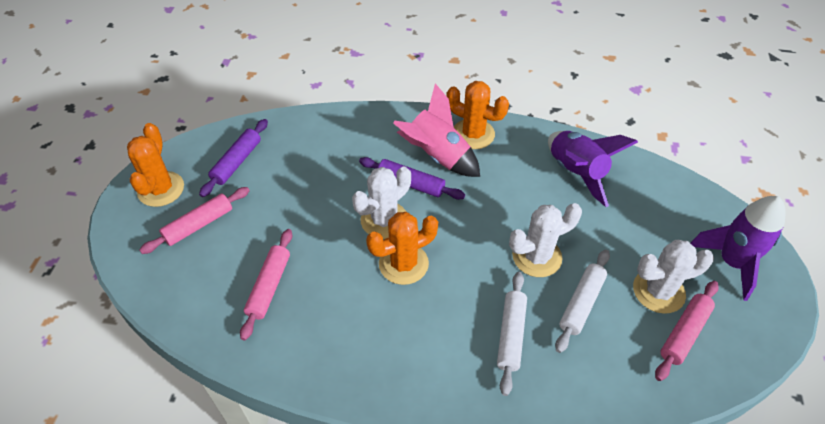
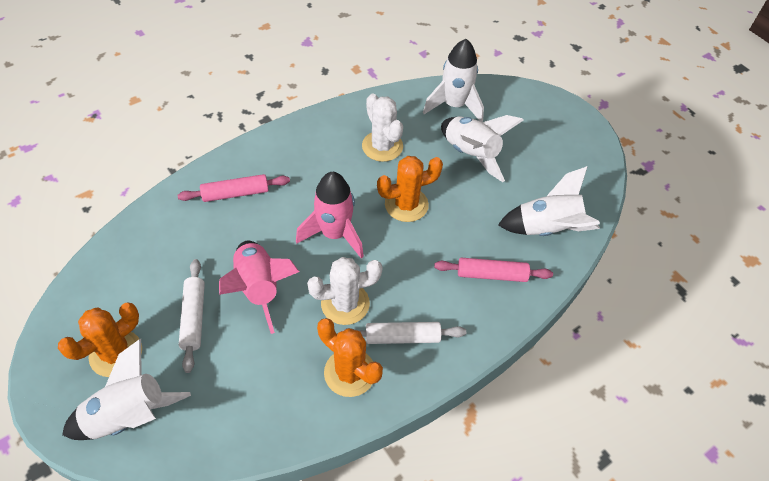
pink rocket: 1 -> 2
pink rolling pin: 3 -> 2
purple rocket: 2 -> 0
purple rolling pin: 2 -> 0
white cactus: 3 -> 2
white rocket: 0 -> 4

